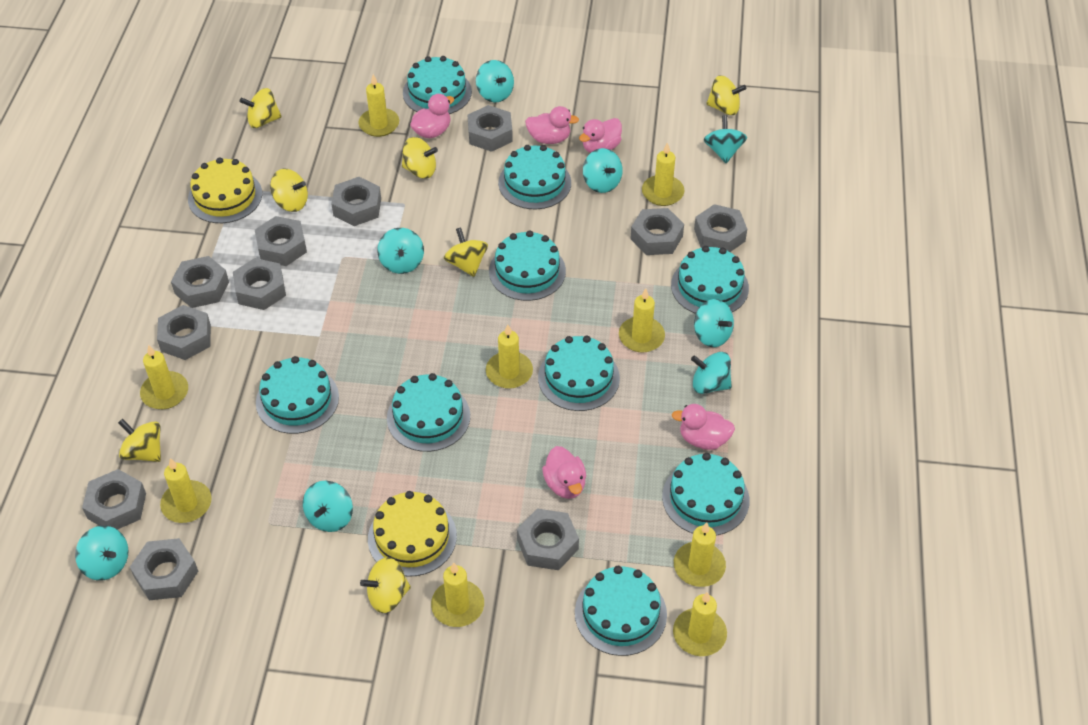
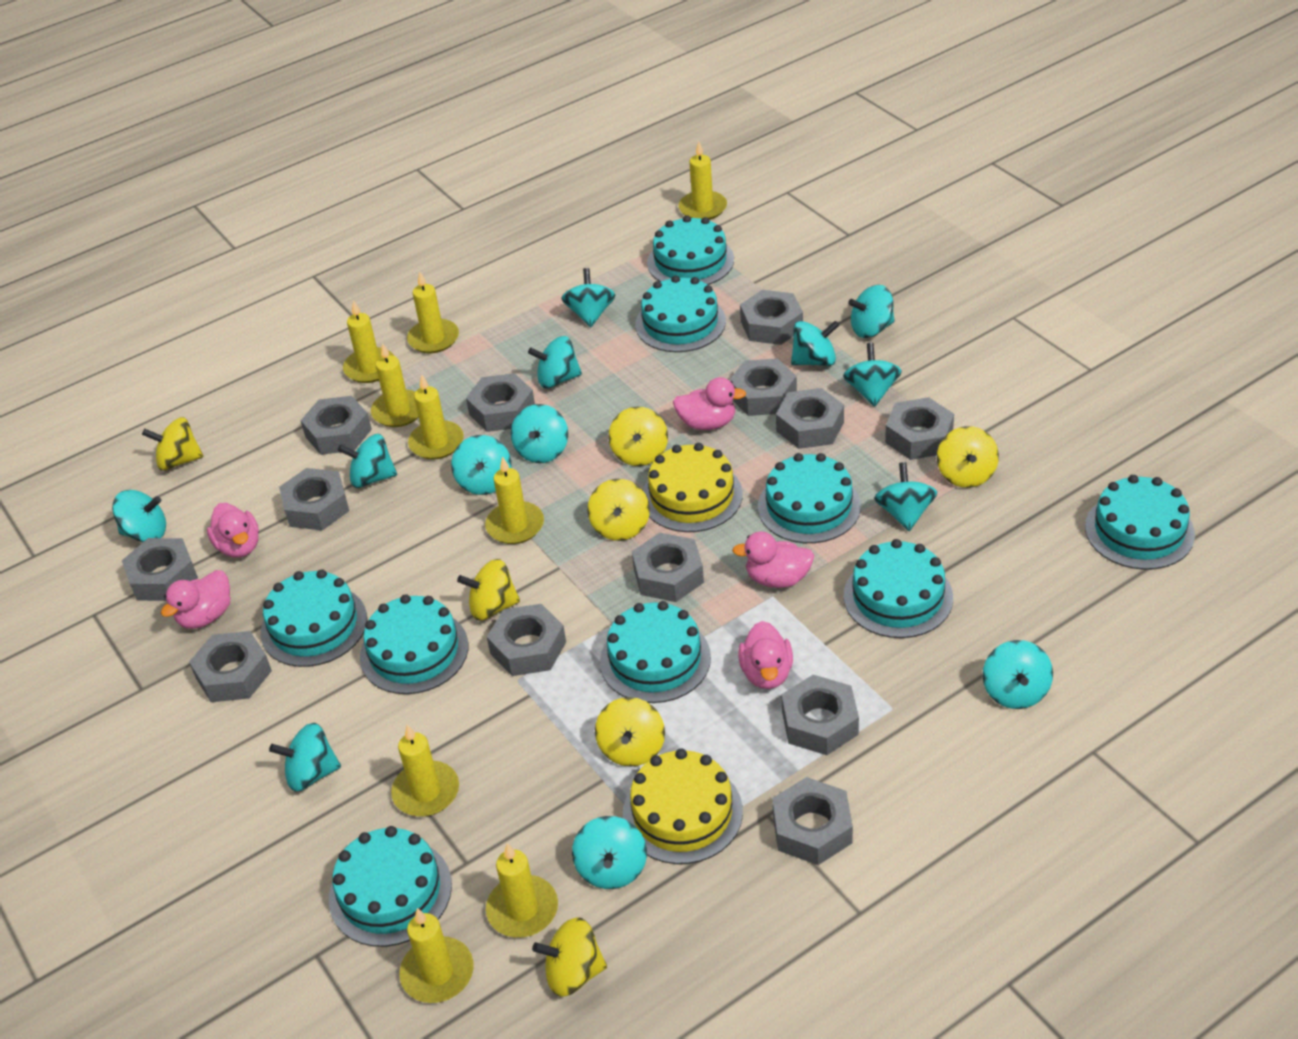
grey nut: 11 -> 13
turquoise spinning top: 8 -> 13

